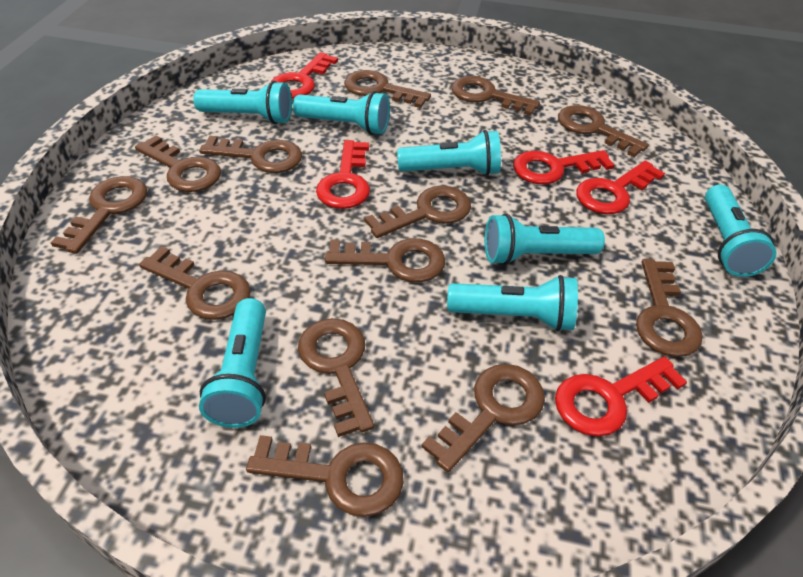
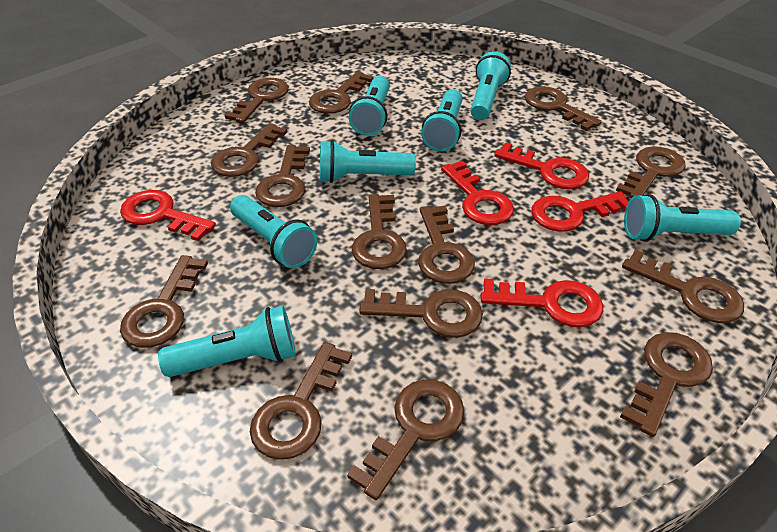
brown key: 13 -> 14

